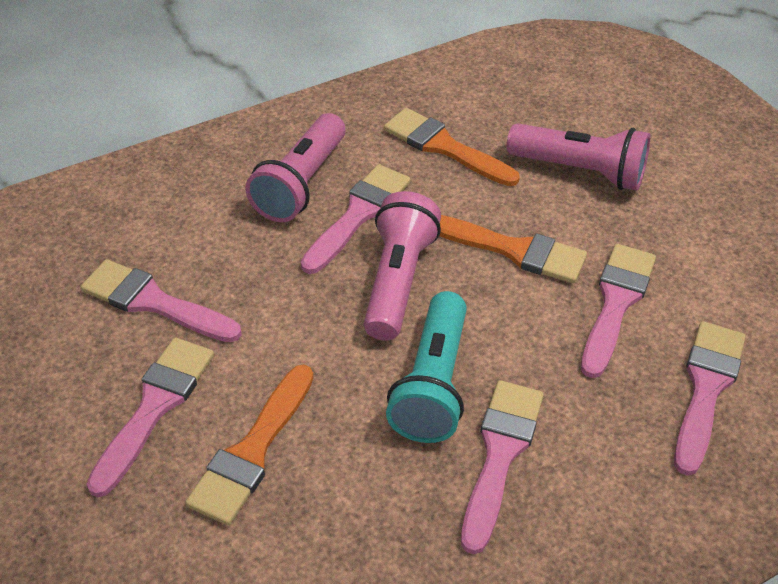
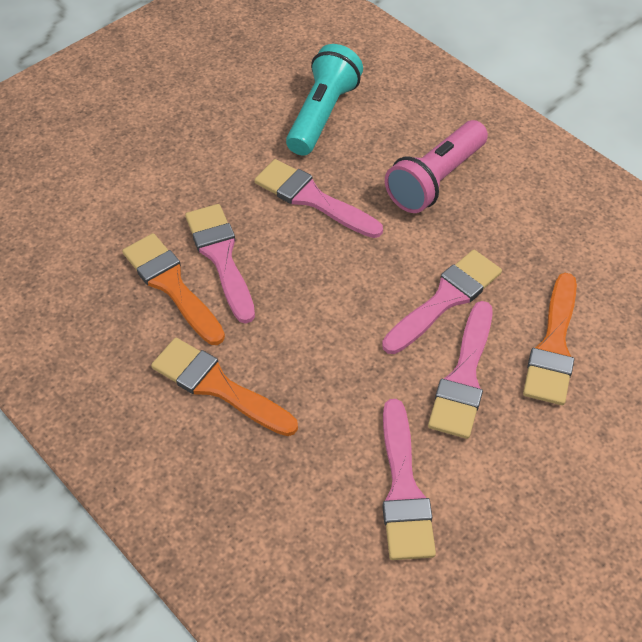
pink brush: 6 -> 5
pink flashlight: 3 -> 1

